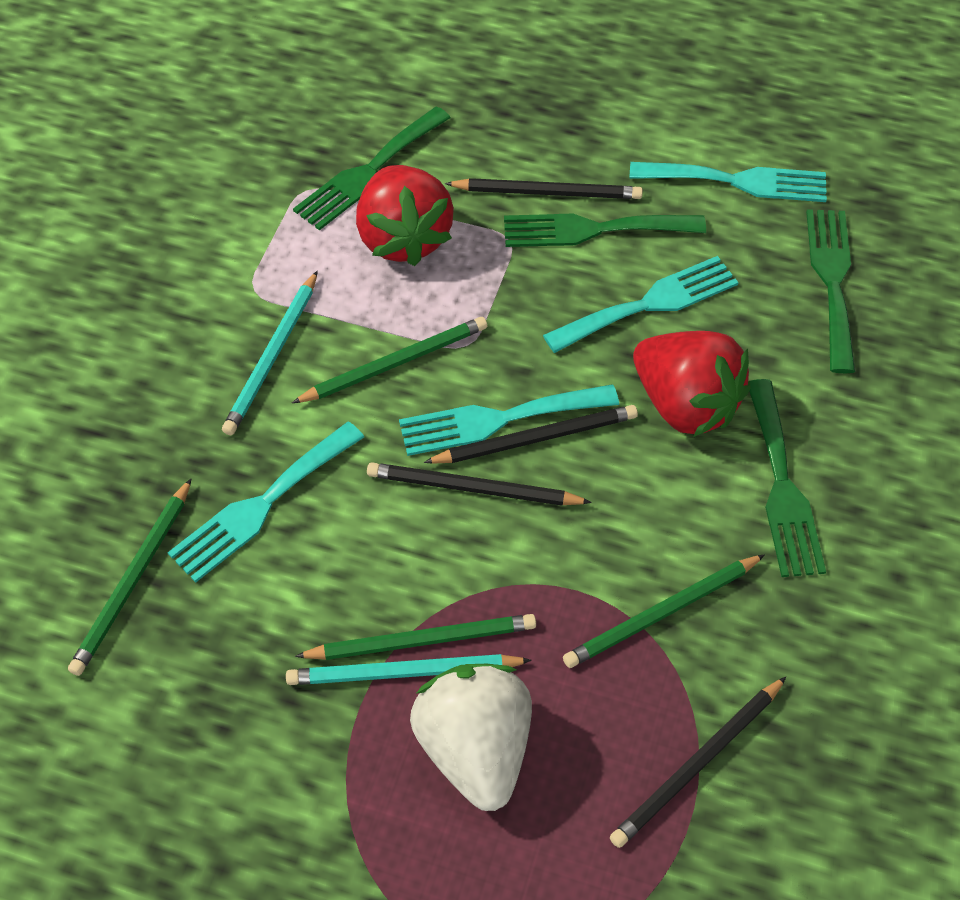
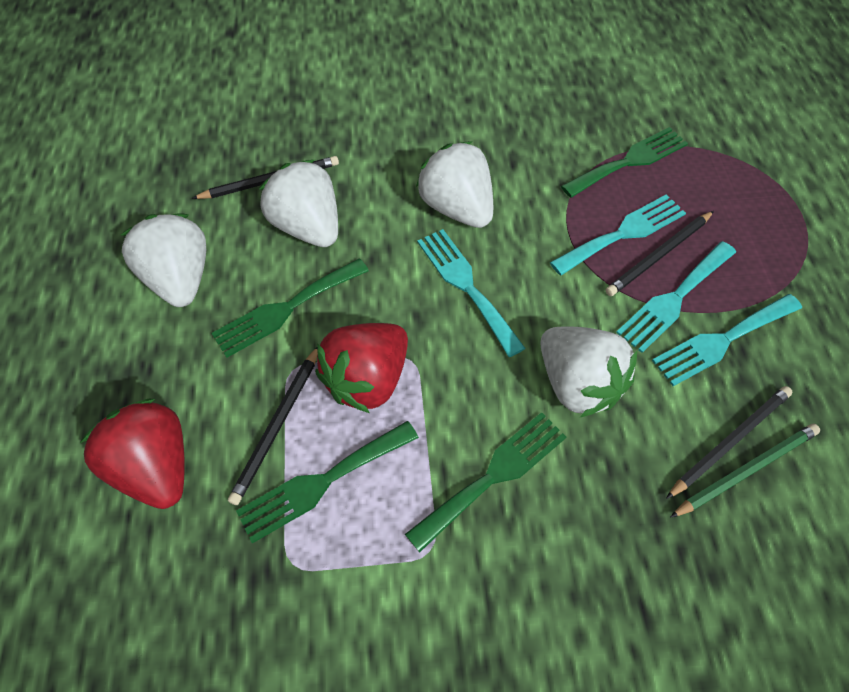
green pencil: 4 -> 1
turquoise pencil: 2 -> 0
white strawberry: 1 -> 4

